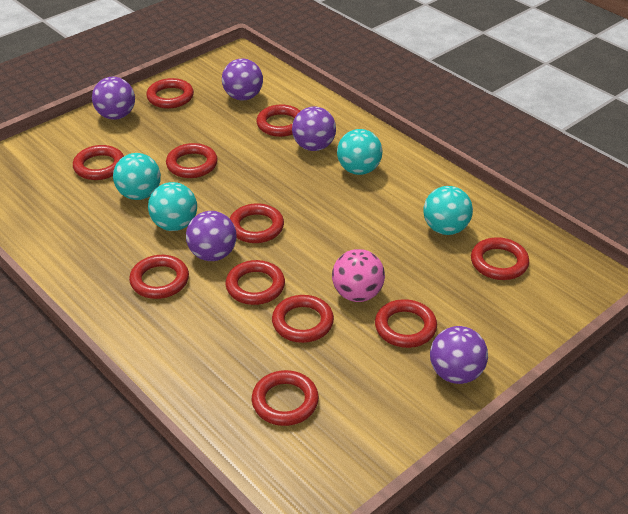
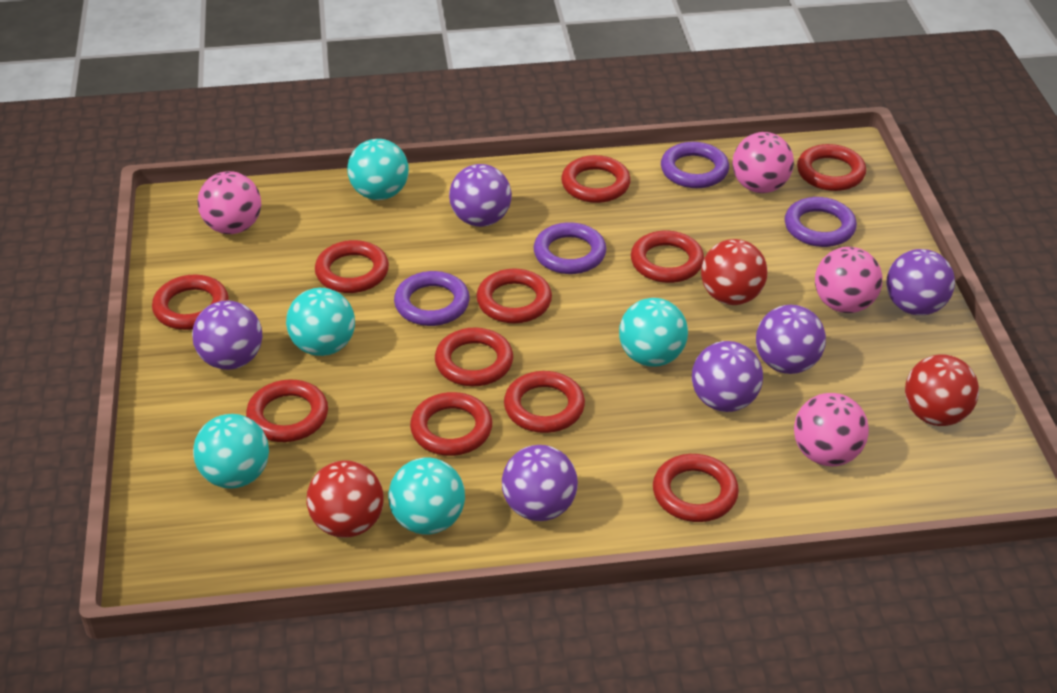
pink ball: 1 -> 4
purple ball: 5 -> 6
purple ring: 0 -> 4
red ball: 0 -> 3
turquoise ball: 4 -> 5

